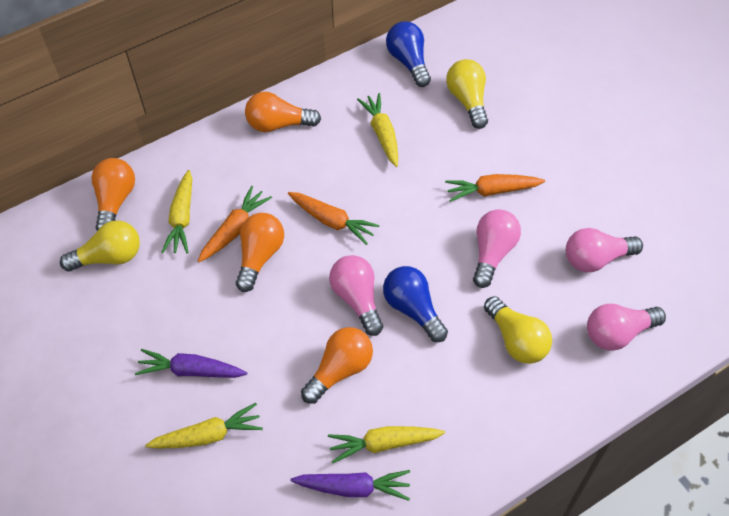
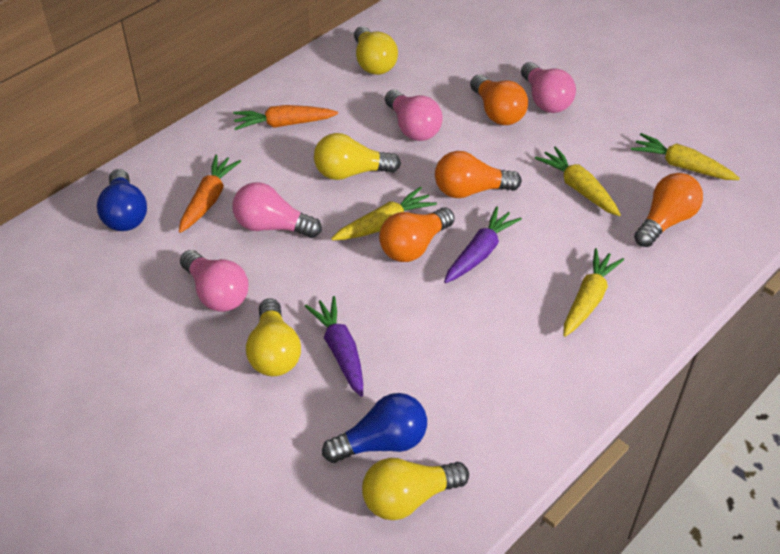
orange carrot: 3 -> 2
yellow light bulb: 3 -> 4

